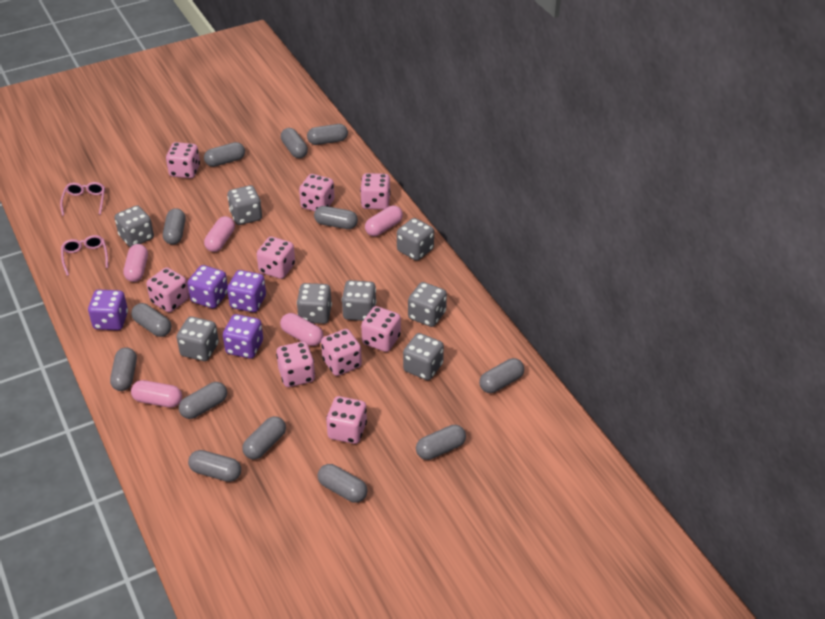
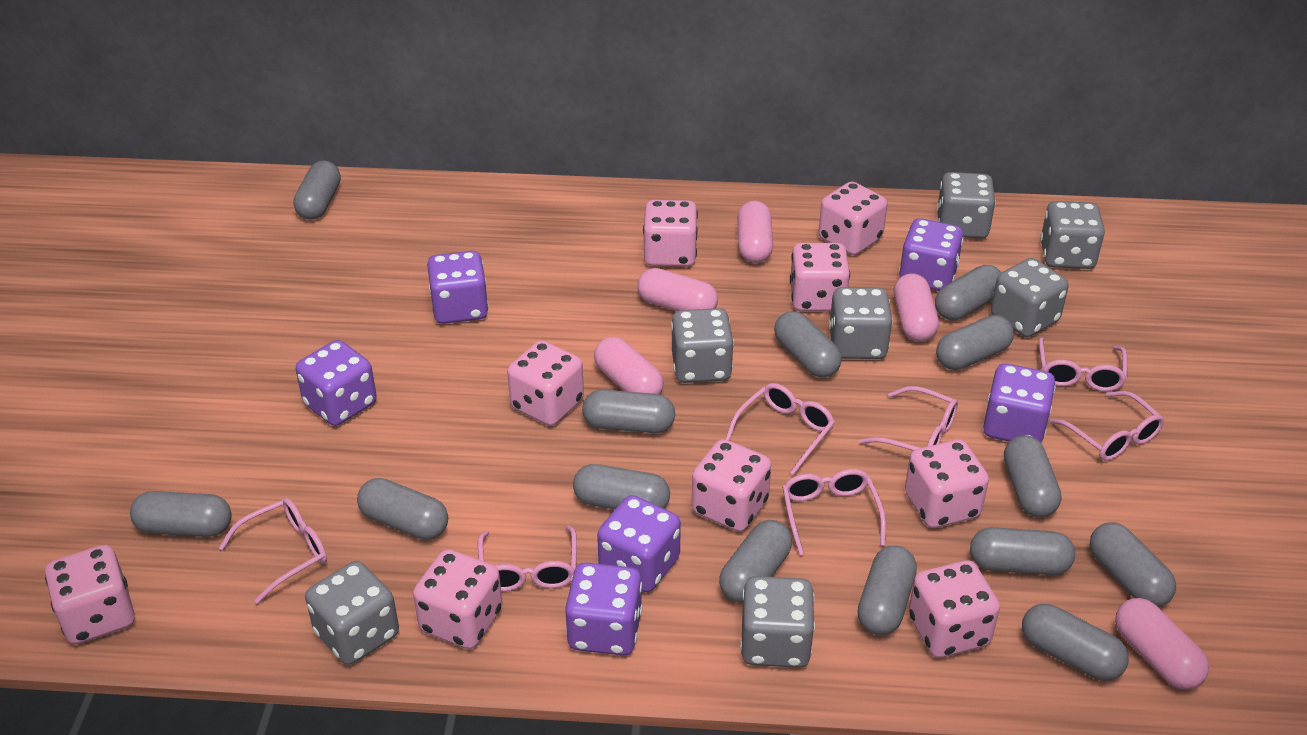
grey capsule: 13 -> 14
grey dice: 8 -> 7
pink glasses: 2 -> 7
purple dice: 4 -> 6

